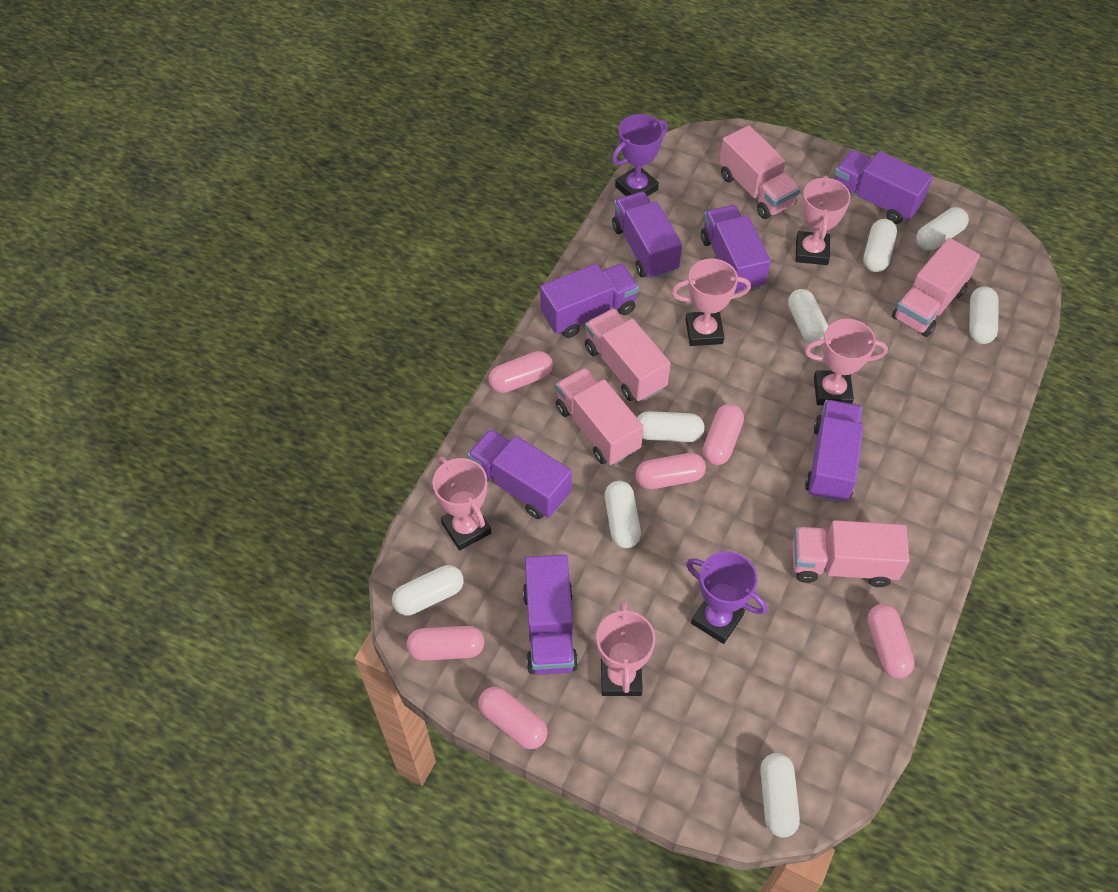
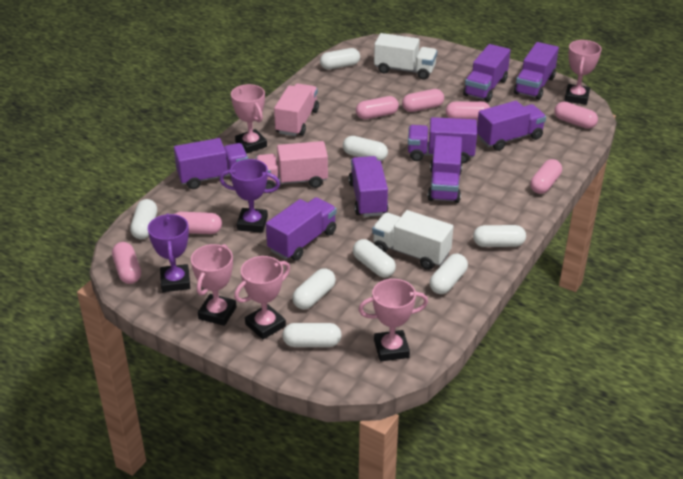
pink capsule: 6 -> 7
pink truck: 5 -> 2
purple truck: 7 -> 8
white truck: 0 -> 2

